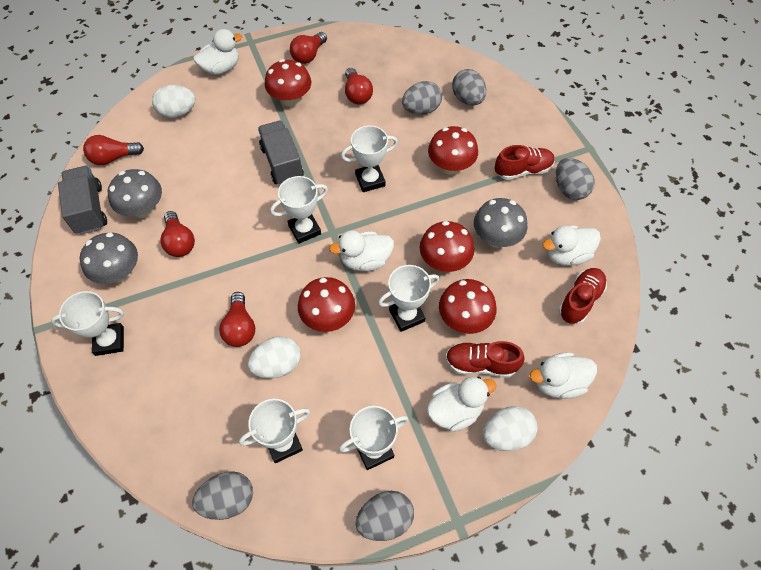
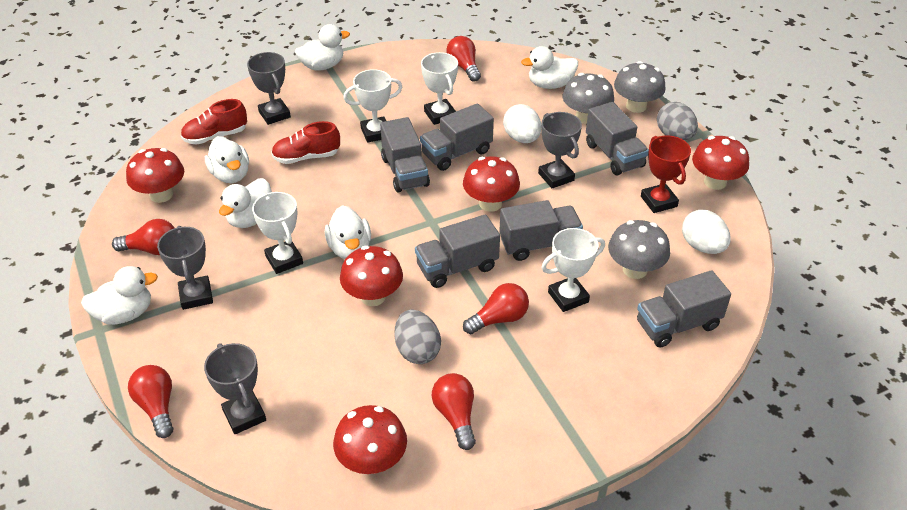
grey egg: 5 -> 2
grey trophy: 0 -> 4
grey truck: 2 -> 6
red shoe: 3 -> 2
red trophy: 0 -> 1
white duck: 5 -> 6
white egg: 3 -> 2
white trophy: 6 -> 4

